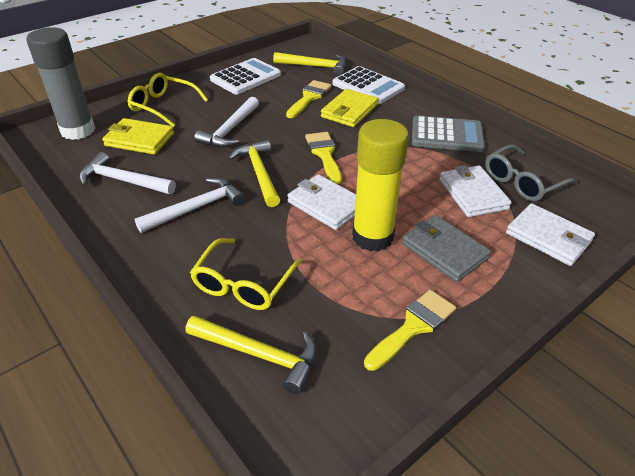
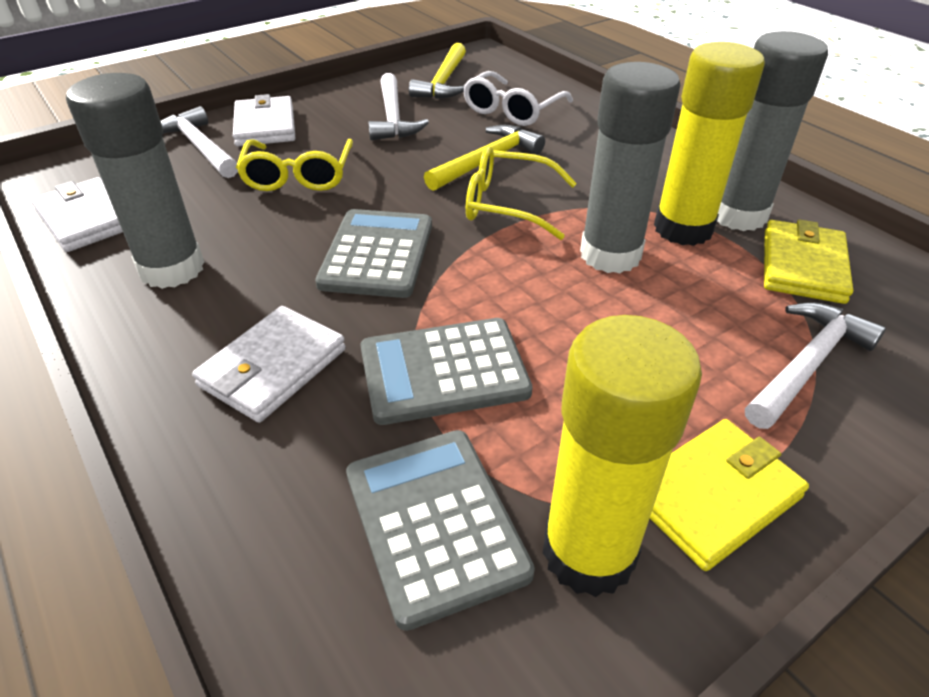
grey calculator: 1 -> 3
grey glasses: 1 -> 0
grey glue stick: 1 -> 3
grey wallet: 1 -> 0
white calculator: 2 -> 0
white glasses: 0 -> 1
yellow brush: 3 -> 0
yellow glue stick: 1 -> 2
yellow hammer: 3 -> 2

